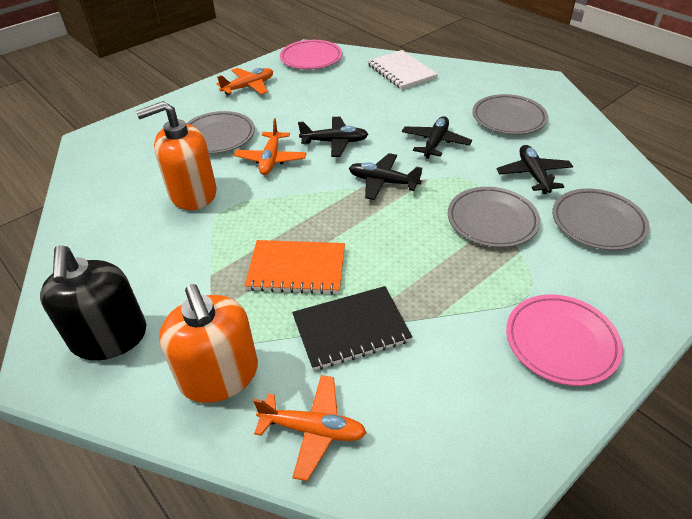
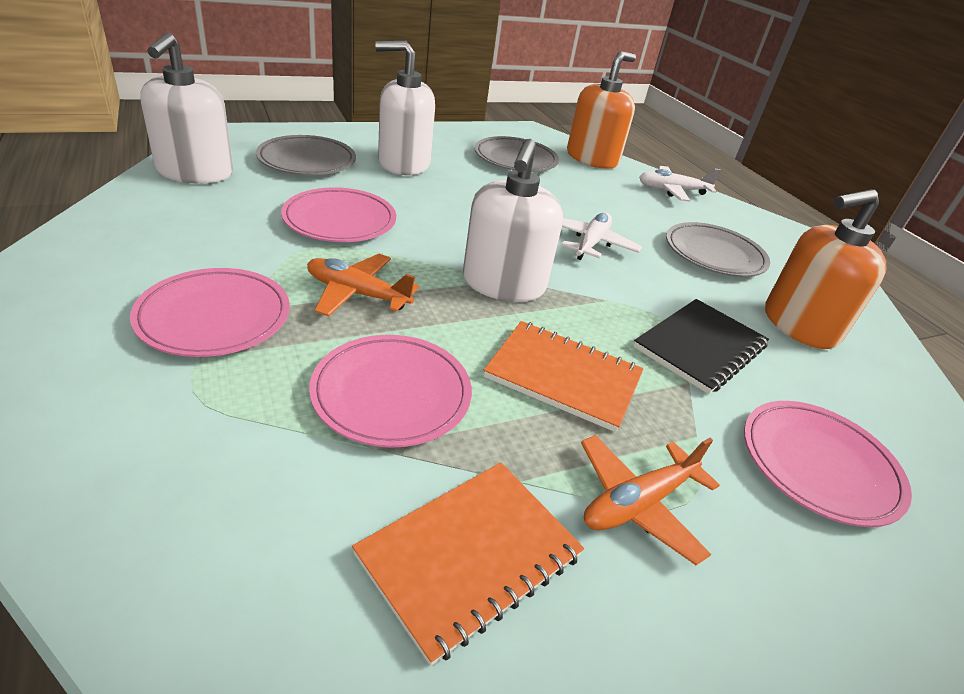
black plane: 4 -> 0
black soap dispenser: 1 -> 0
grey plate: 4 -> 3
orange notebook: 1 -> 2
orange plane: 3 -> 2
pink plate: 2 -> 4
white notebook: 1 -> 0
white plane: 0 -> 2
white soap dispenser: 0 -> 3

